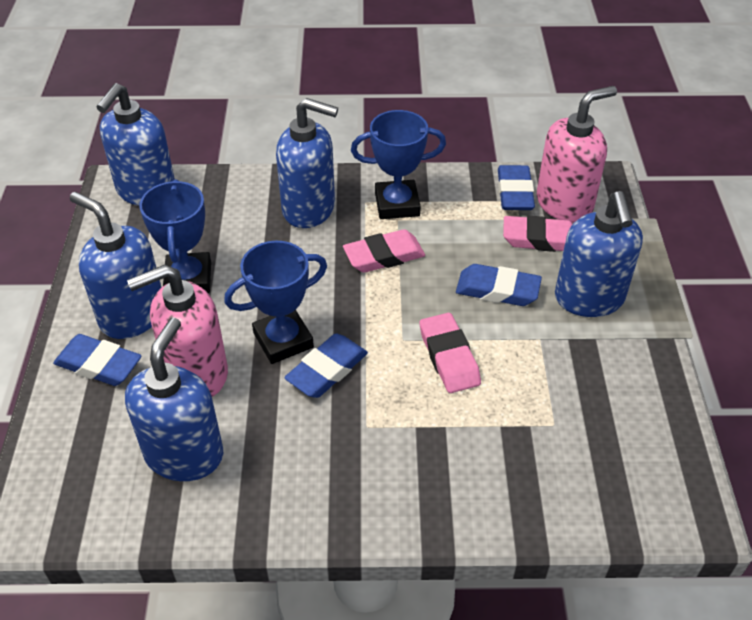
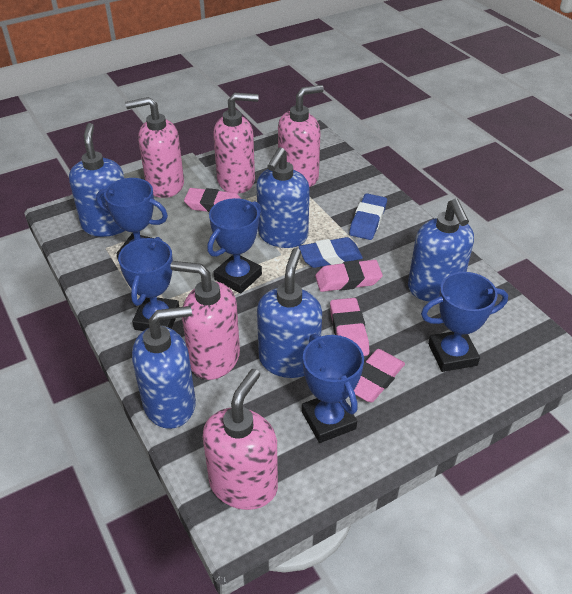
blue eraser: 4 -> 2
blue trophy: 3 -> 5
pink eraser: 3 -> 4
pink soap dispenser: 2 -> 5

